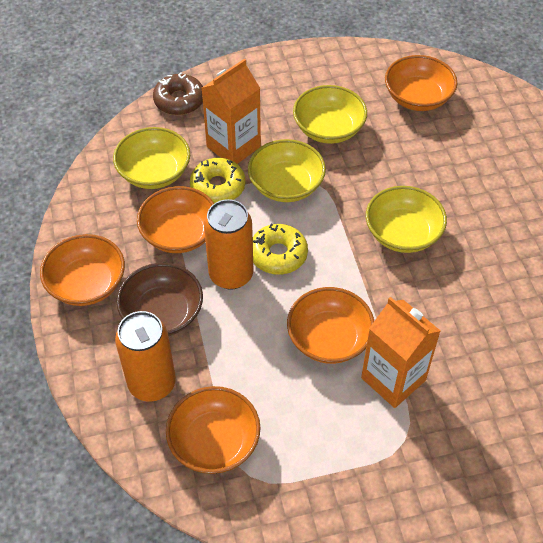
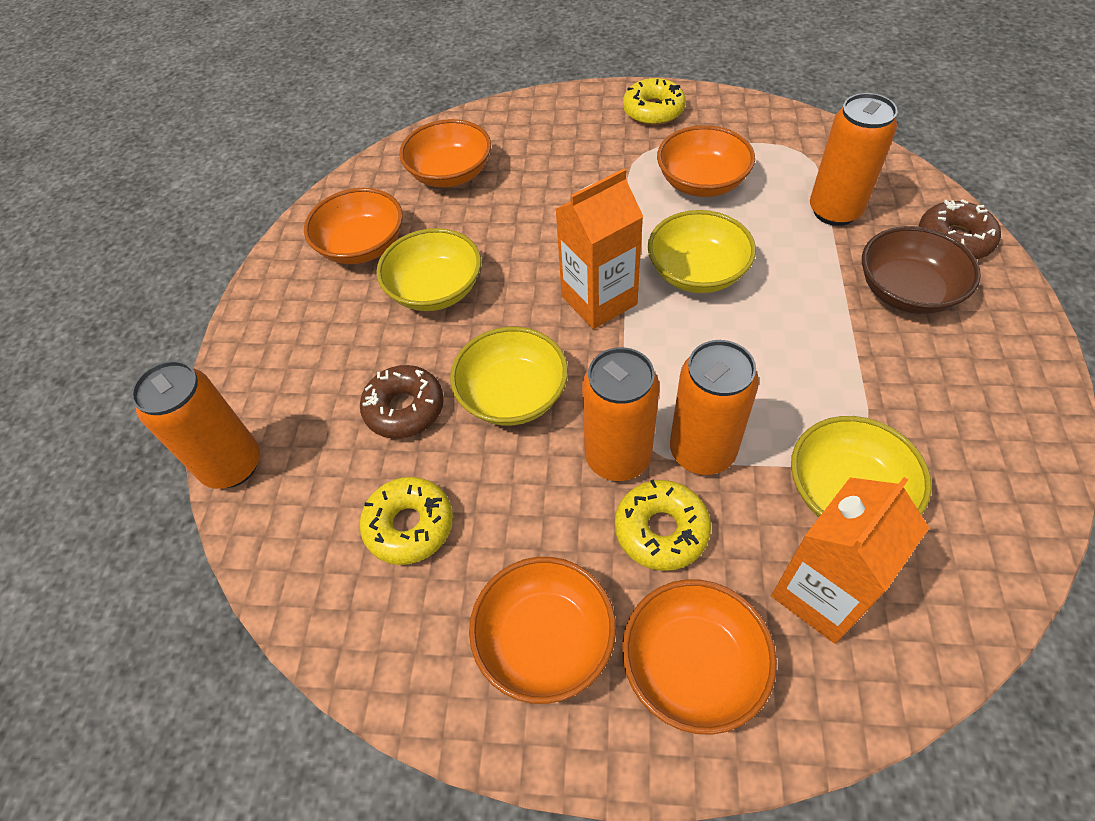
brown donut: 1 -> 2
orange can: 2 -> 4
yellow donut: 2 -> 3

